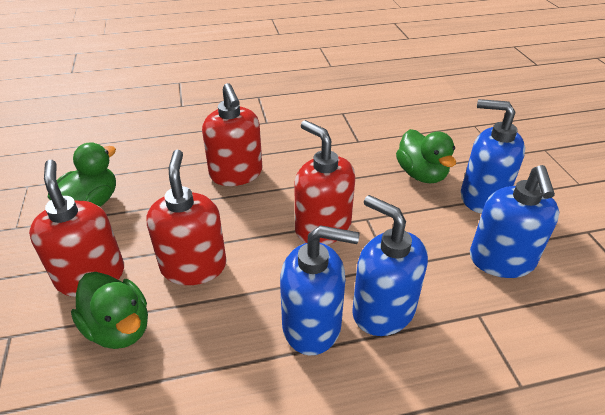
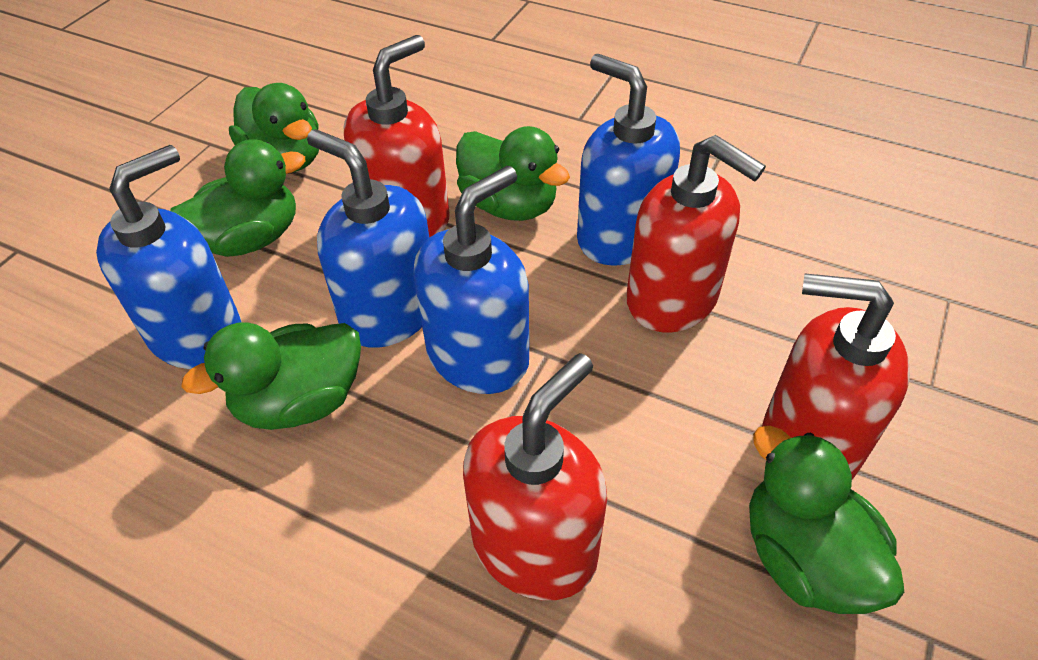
green duck: 3 -> 5

